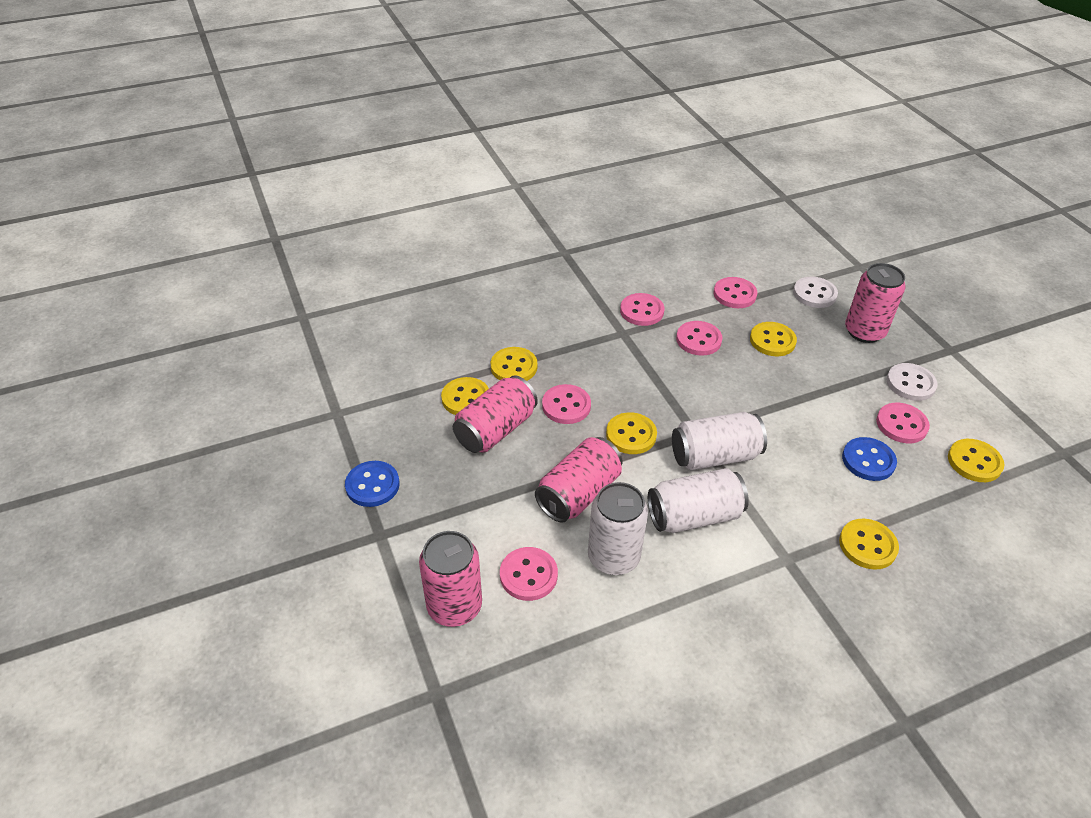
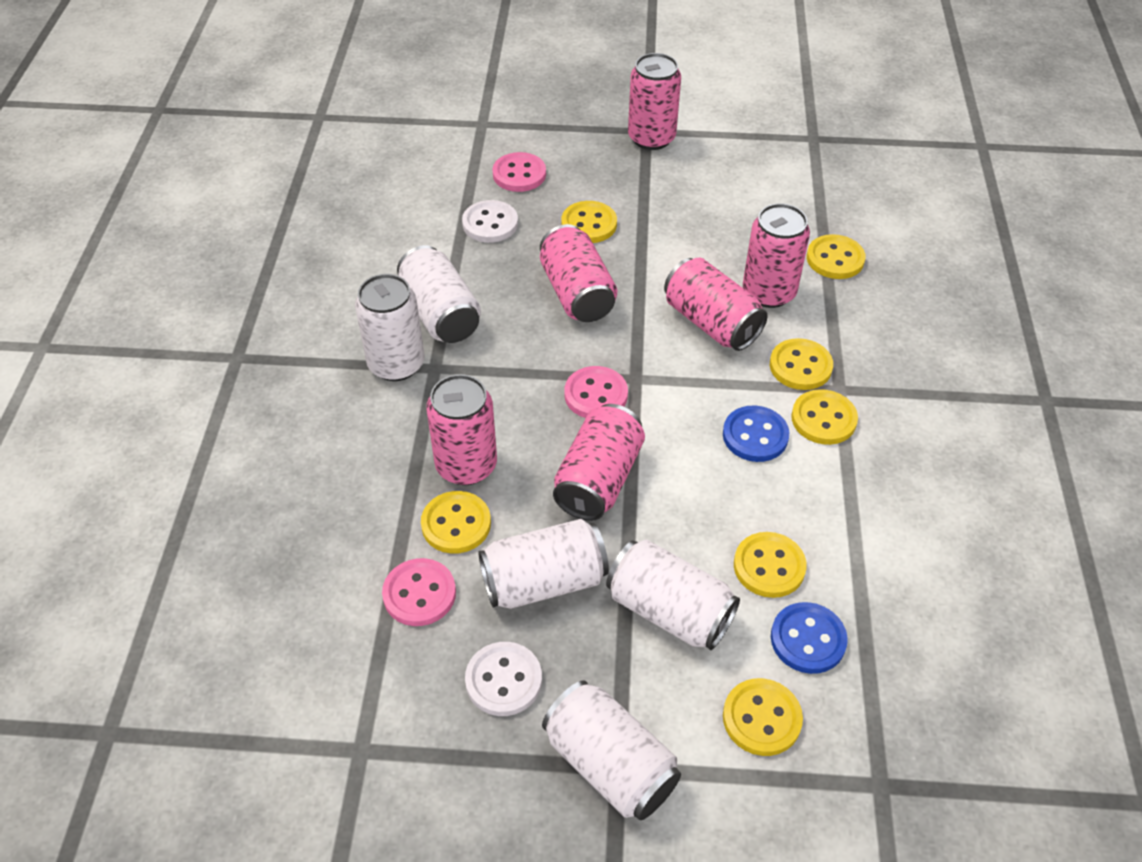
pink button: 6 -> 3
pink can: 4 -> 6
white can: 3 -> 5
yellow button: 6 -> 7

